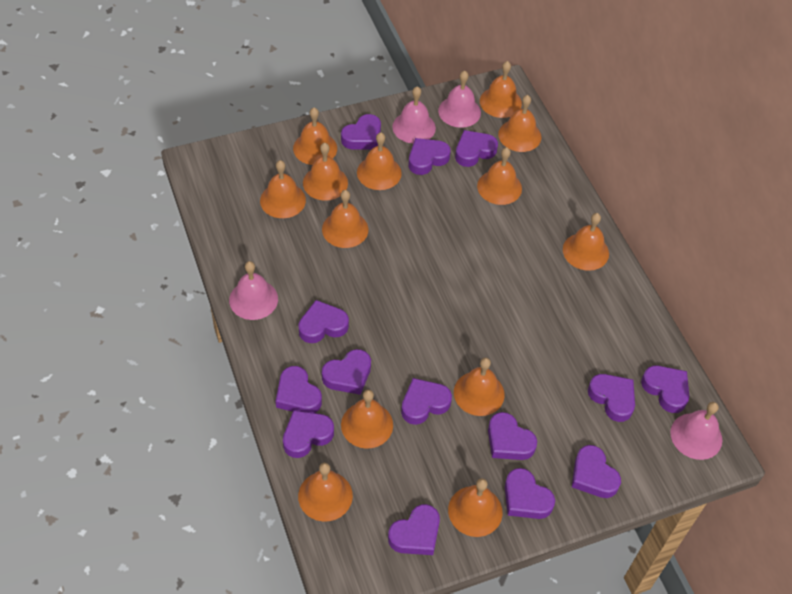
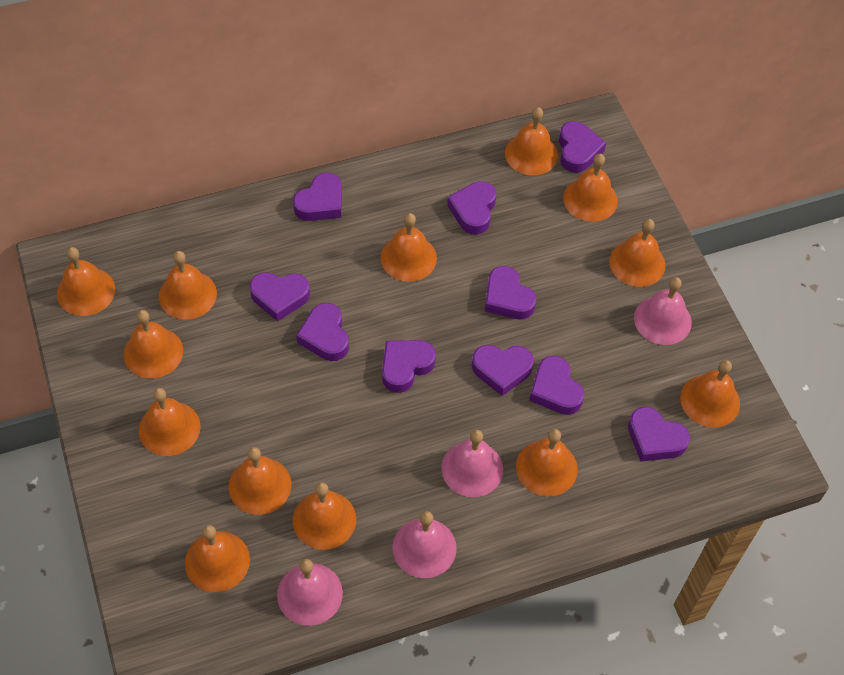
purple heart: 14 -> 10

